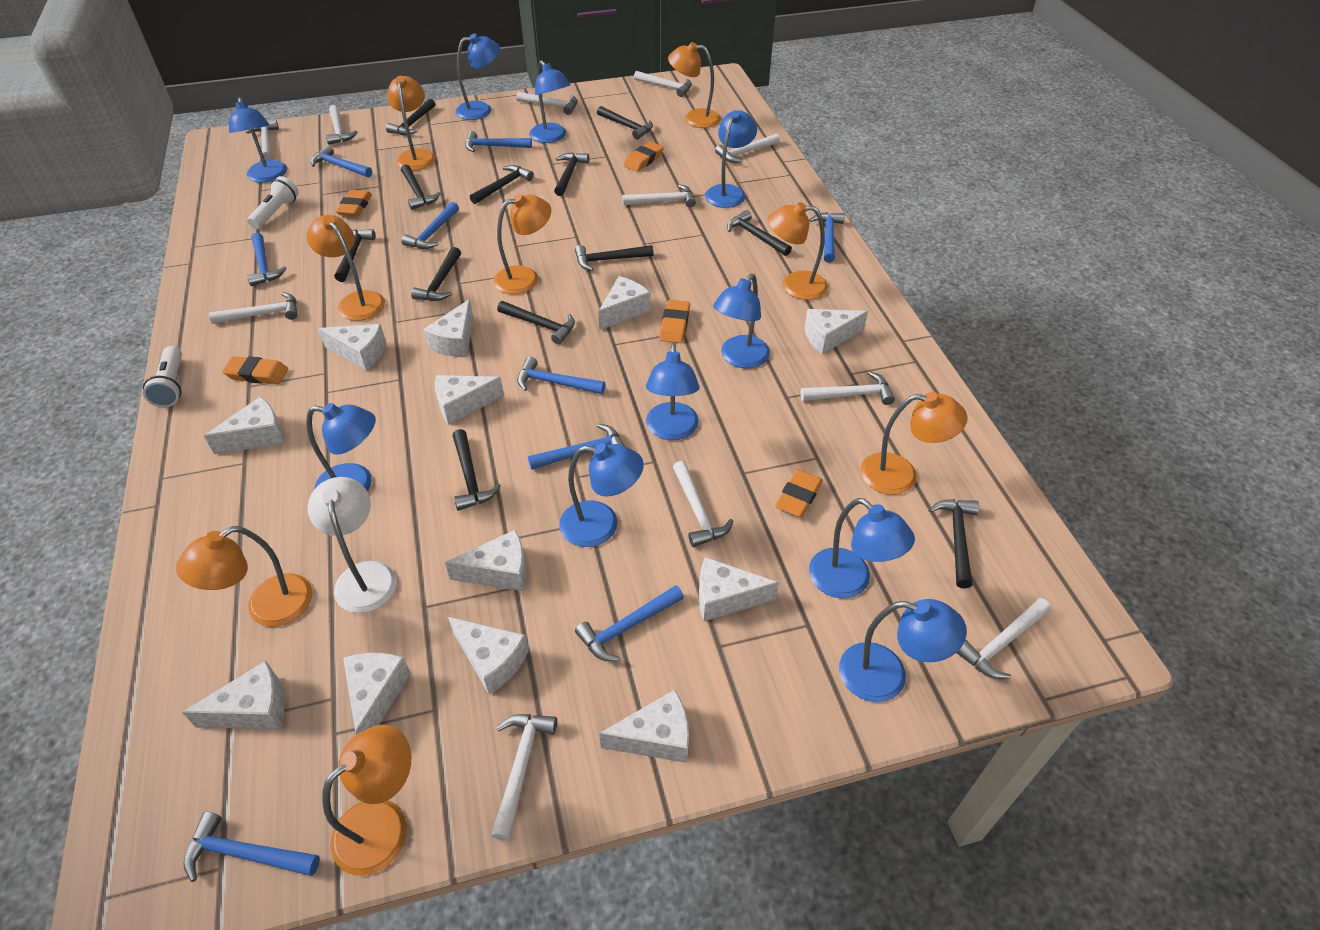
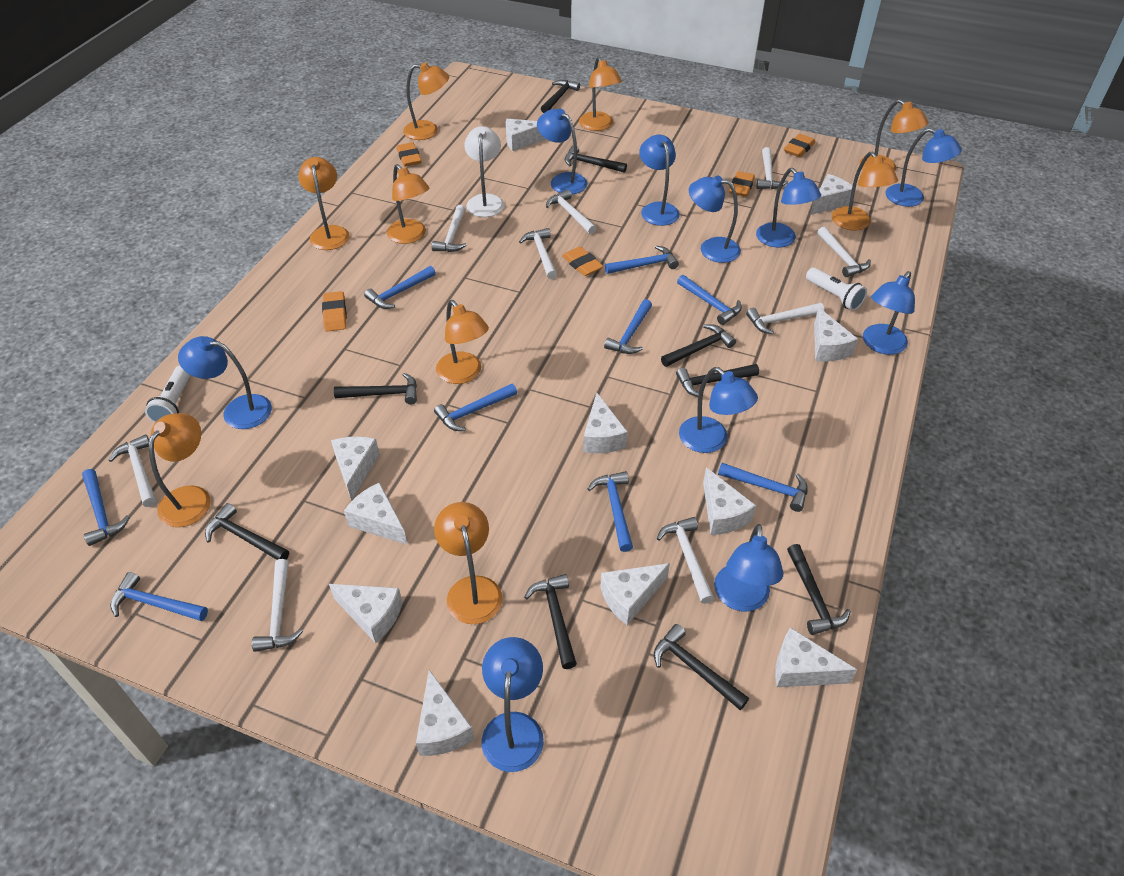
black hammer: 12 -> 9
orange lamp: 8 -> 9
white cheese: 12 -> 11
white hammer: 11 -> 9

